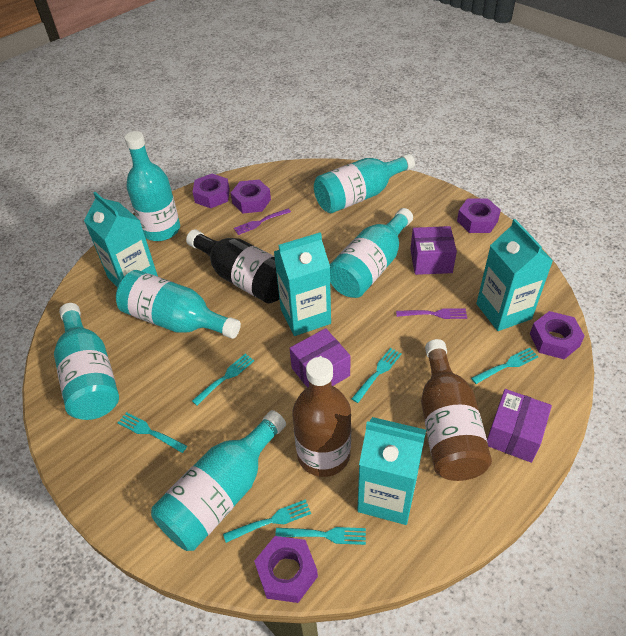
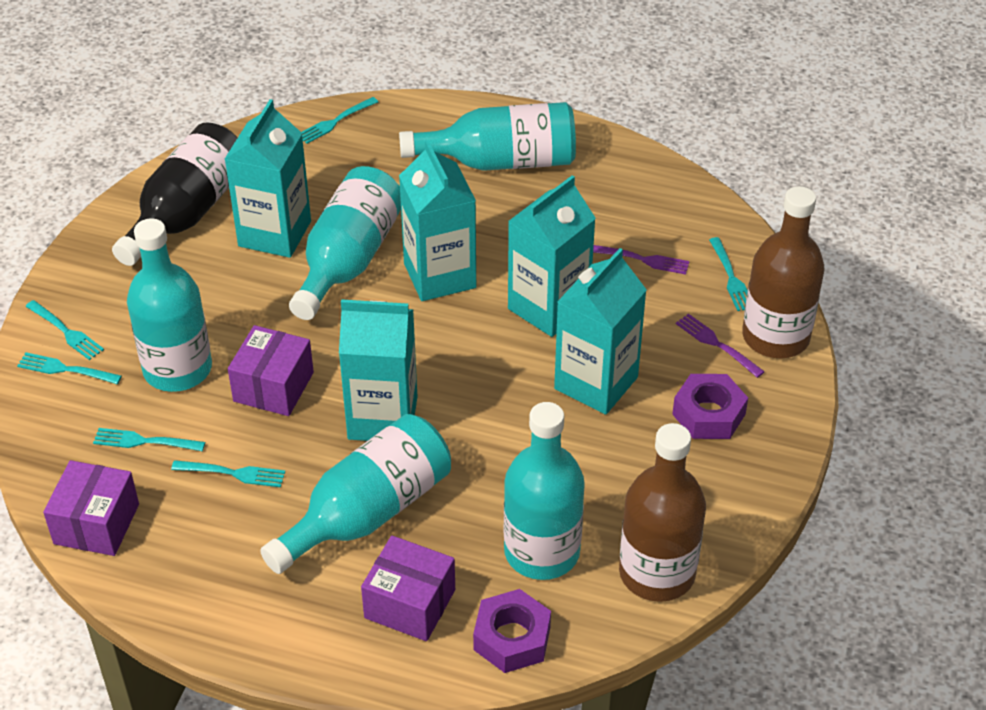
purple nut: 5 -> 2
turquoise bottle: 6 -> 5
turquoise carton: 4 -> 5

